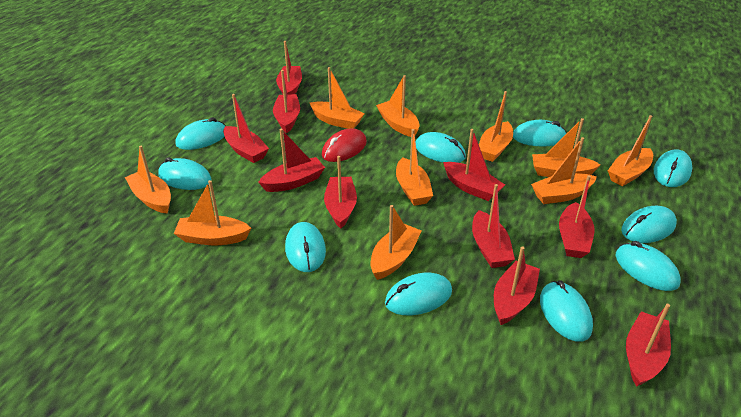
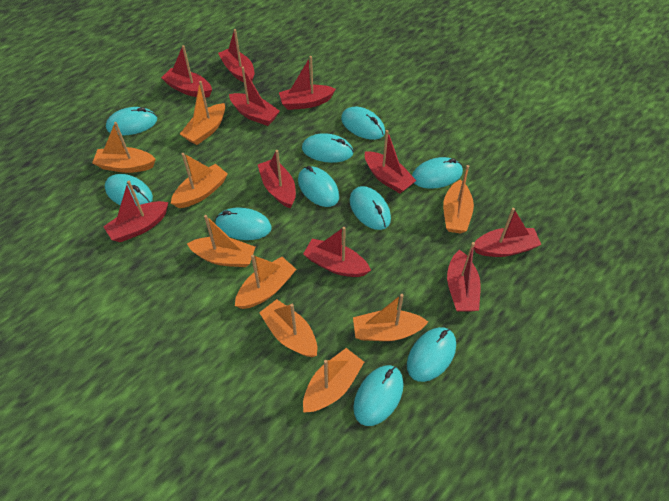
orange boat: 10 -> 9
red mouse: 1 -> 0

